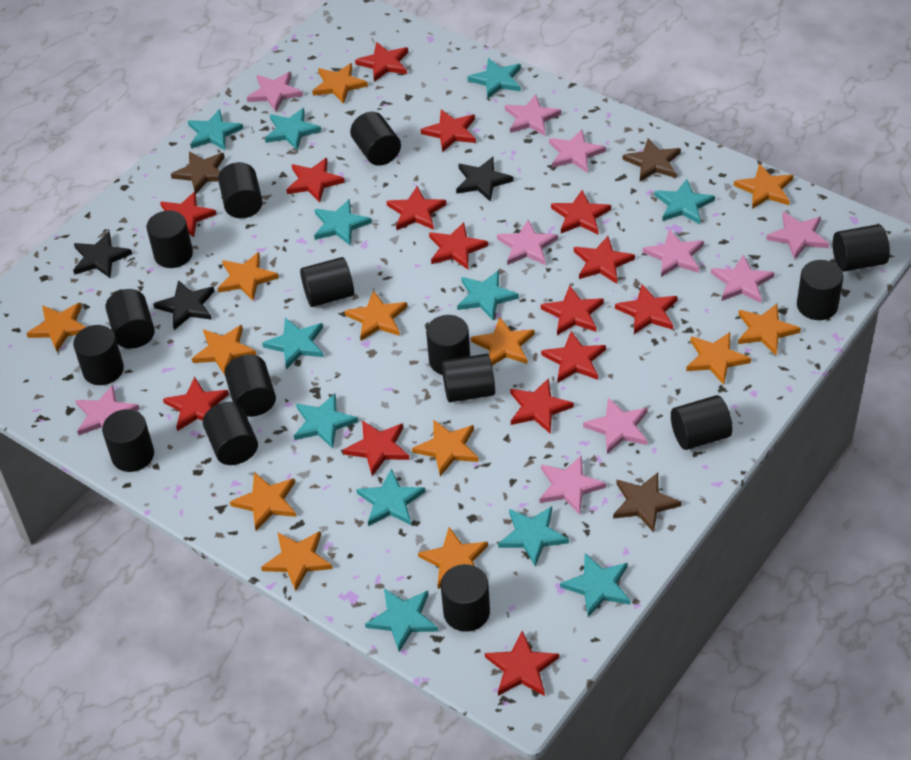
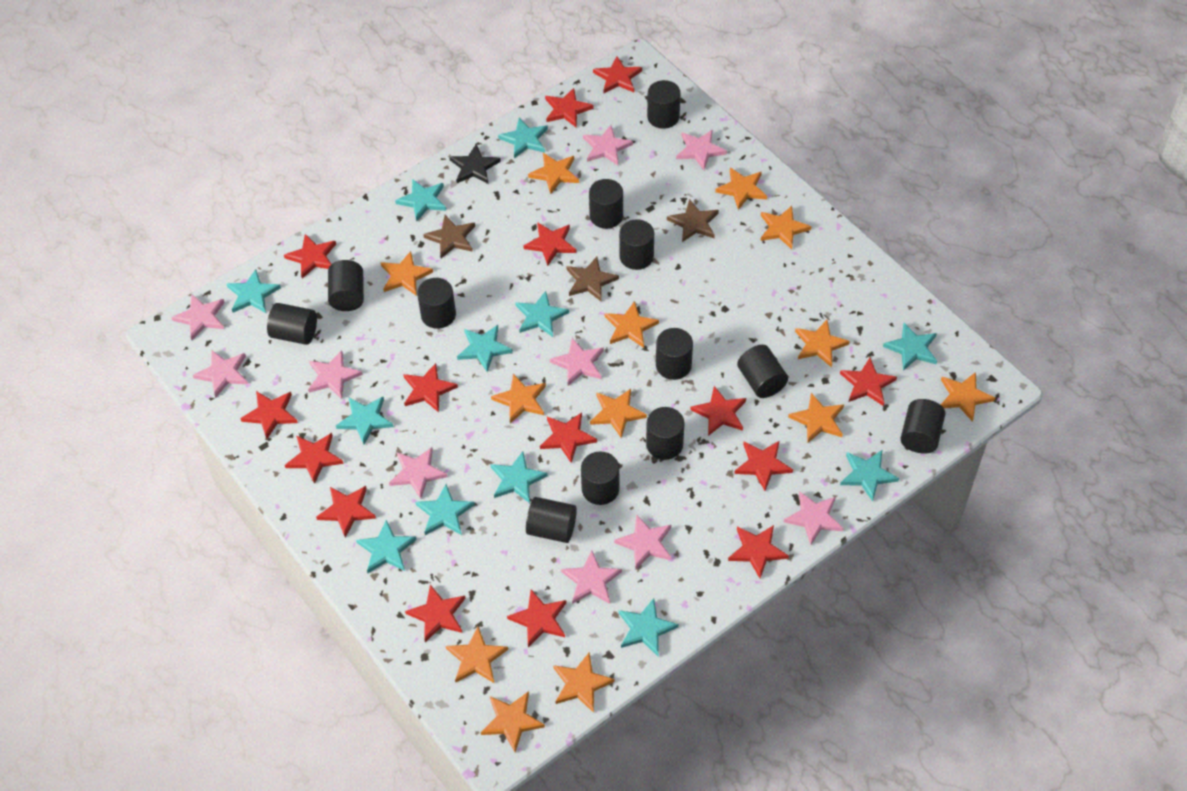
black cylinder: 15 -> 12
black star: 3 -> 1

